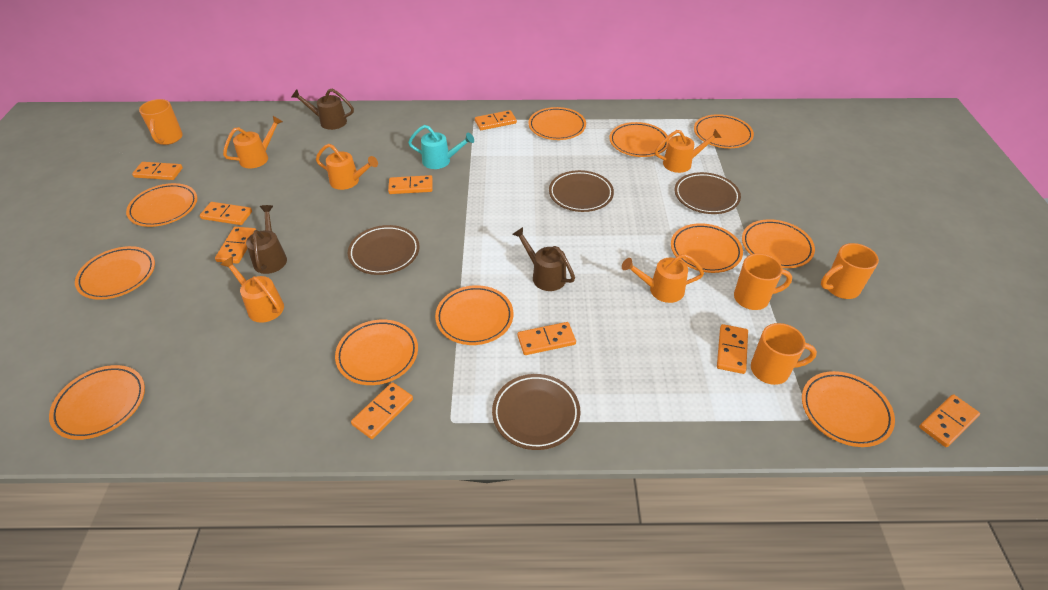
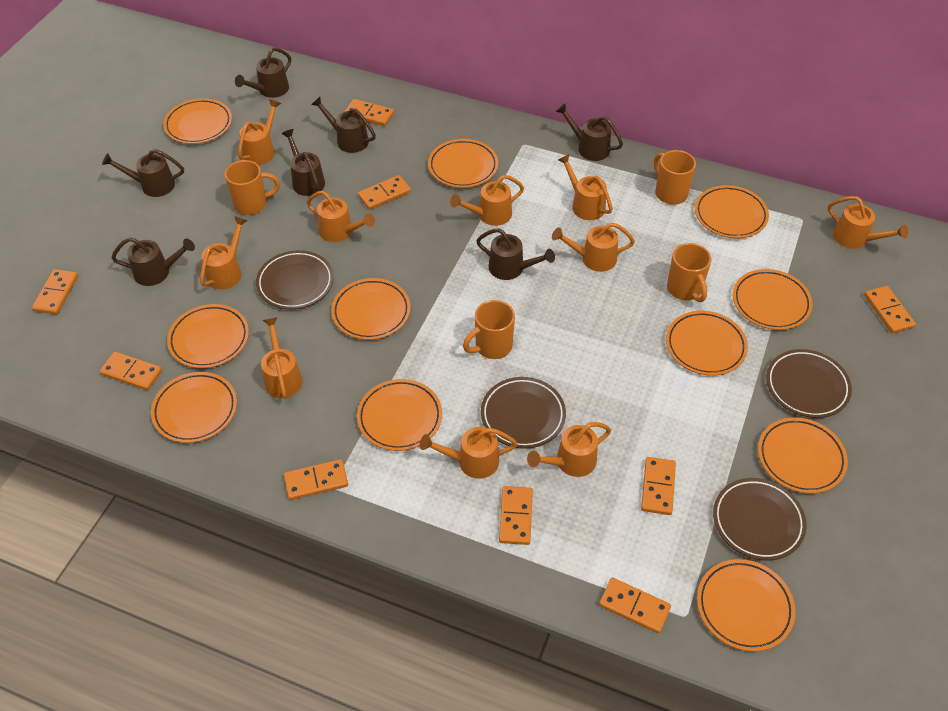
brown watering can: 3 -> 7
orange watering can: 5 -> 10
turquoise watering can: 1 -> 0

